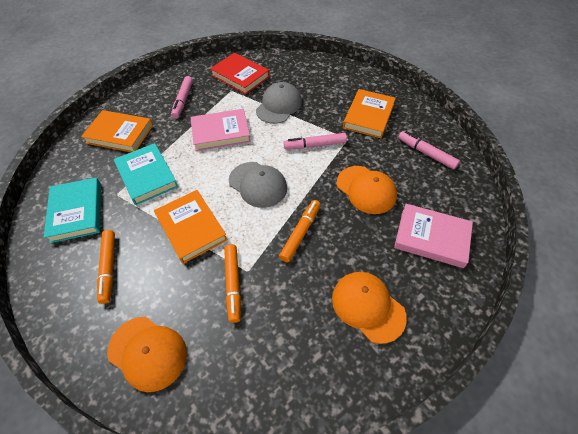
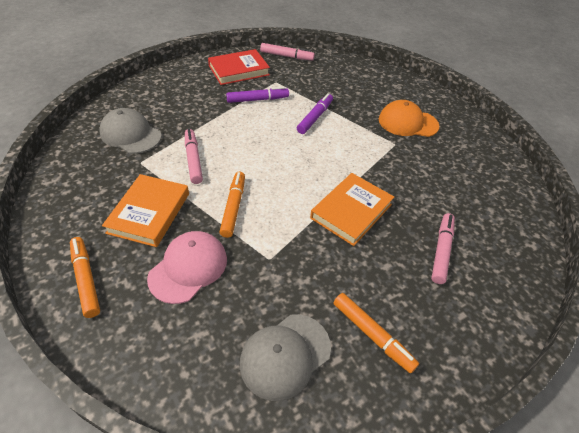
orange book: 3 -> 2
orange cap: 3 -> 1
pink book: 2 -> 0
pink cap: 0 -> 1
purple marker: 0 -> 2
turquoise book: 2 -> 0

